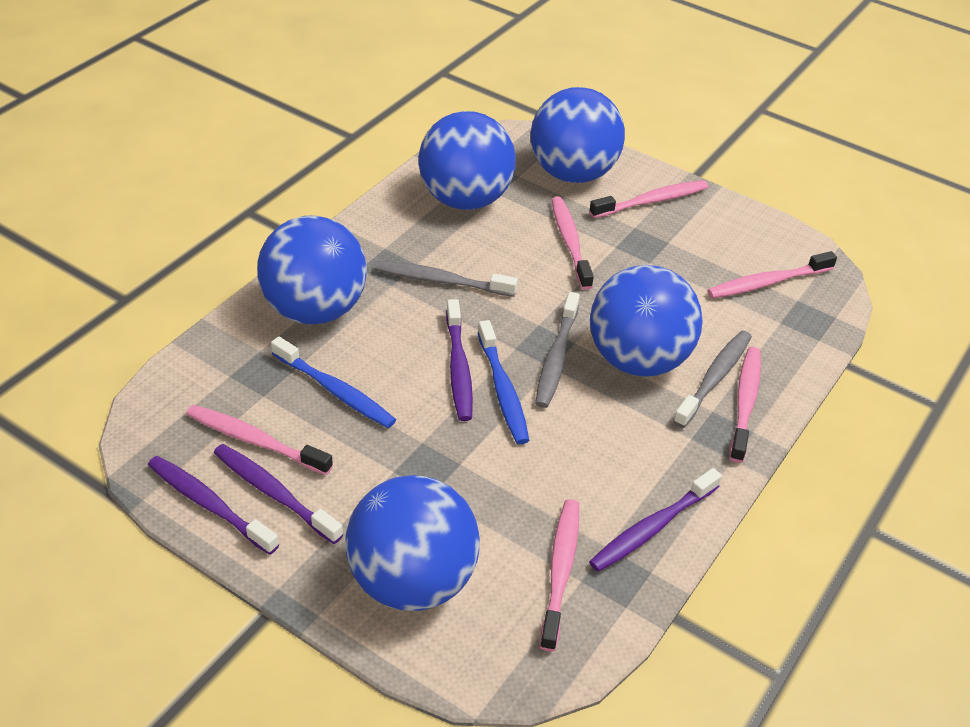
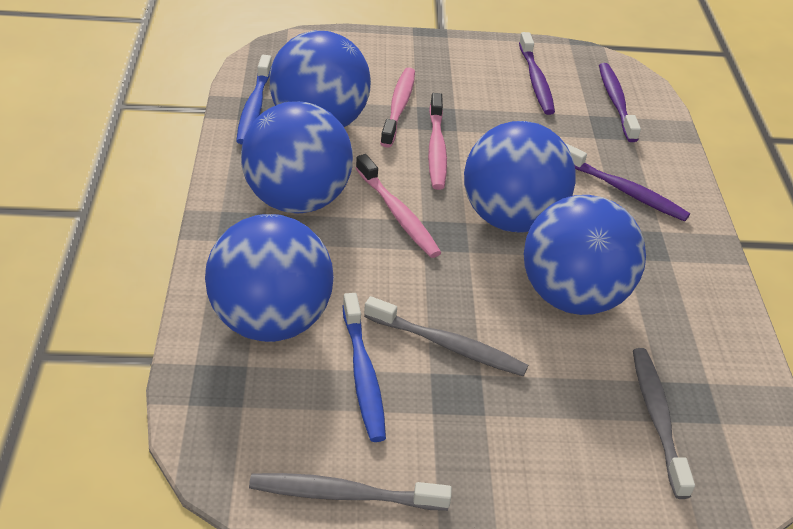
pink toothbrush: 6 -> 3
purple toothbrush: 4 -> 3

